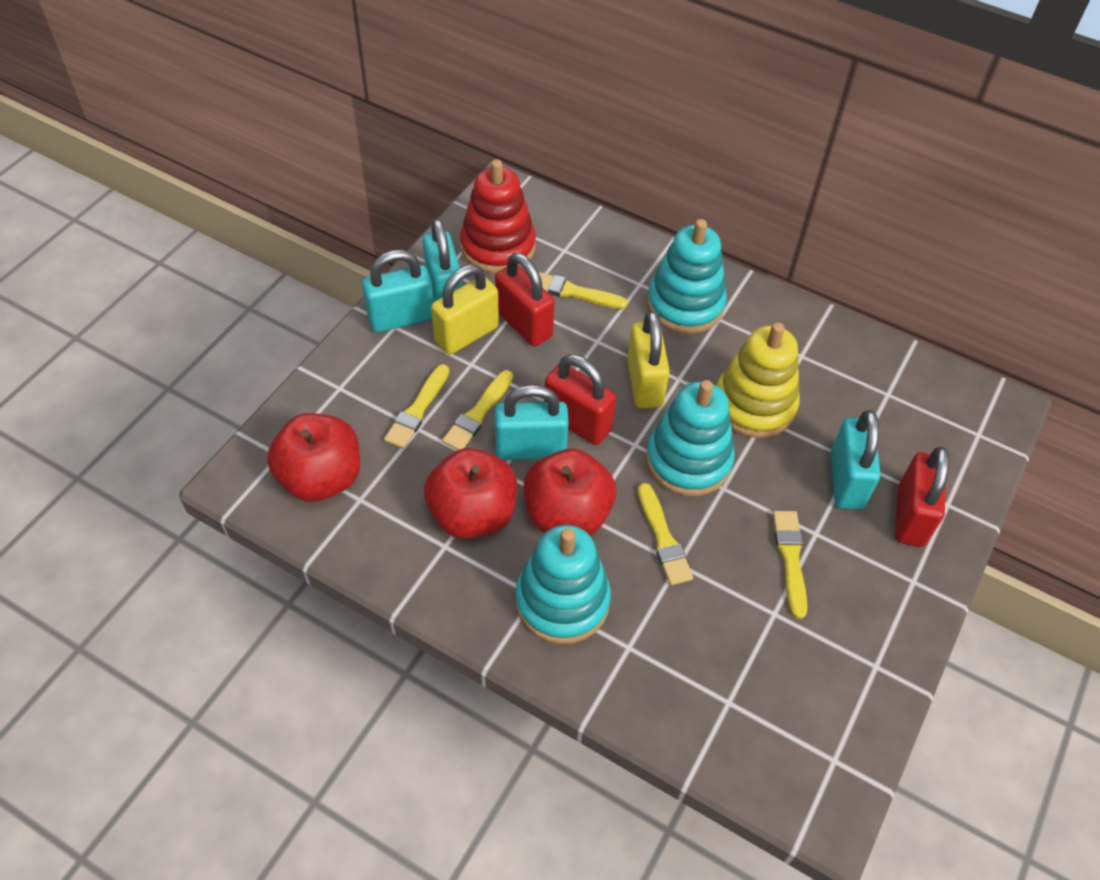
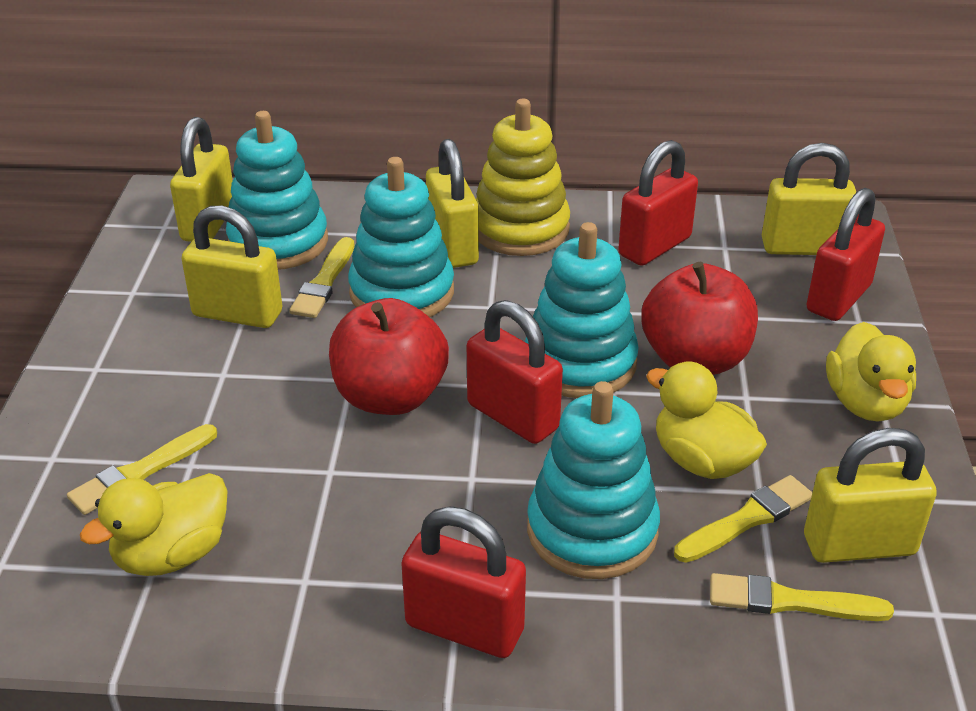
red apple: 3 -> 2
red padlock: 3 -> 4
red stacking toy: 1 -> 0
turquoise padlock: 4 -> 0
turquoise stacking toy: 3 -> 4
yellow brush: 5 -> 4
yellow duck: 0 -> 3
yellow padlock: 2 -> 5

